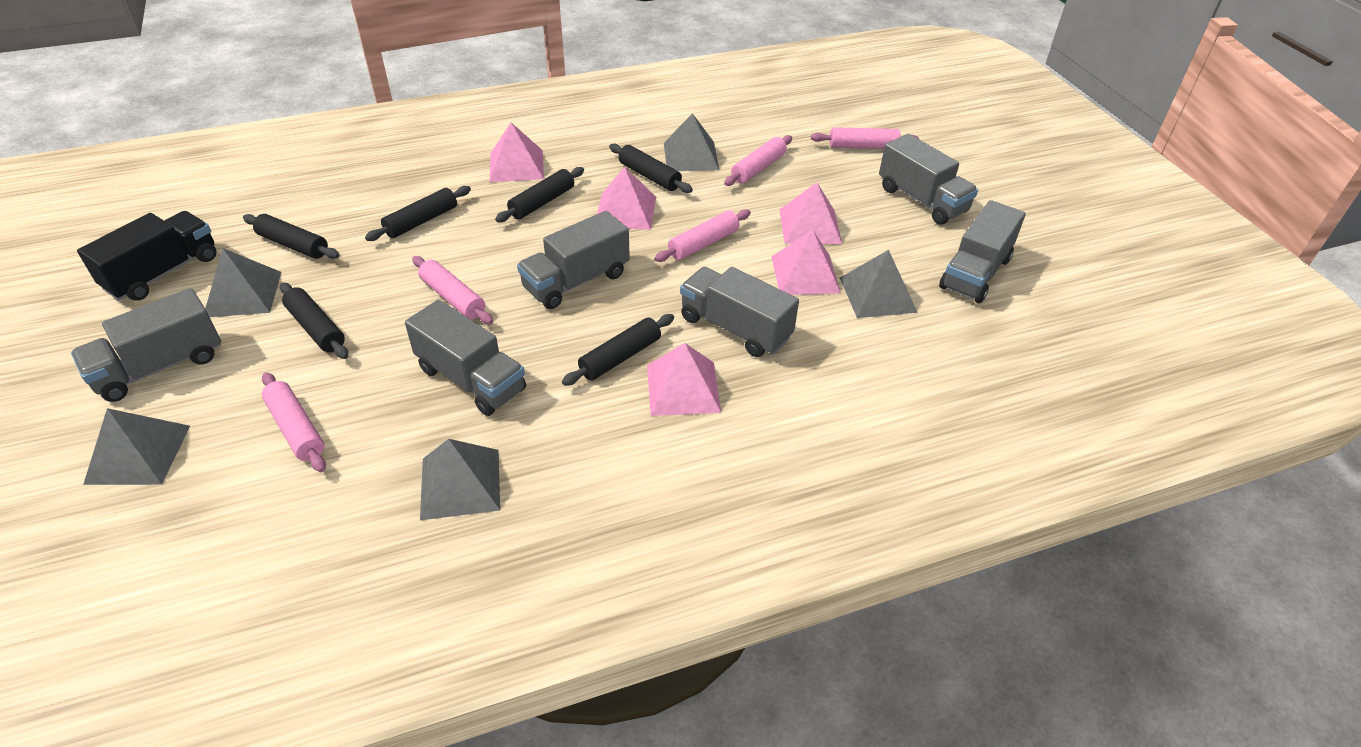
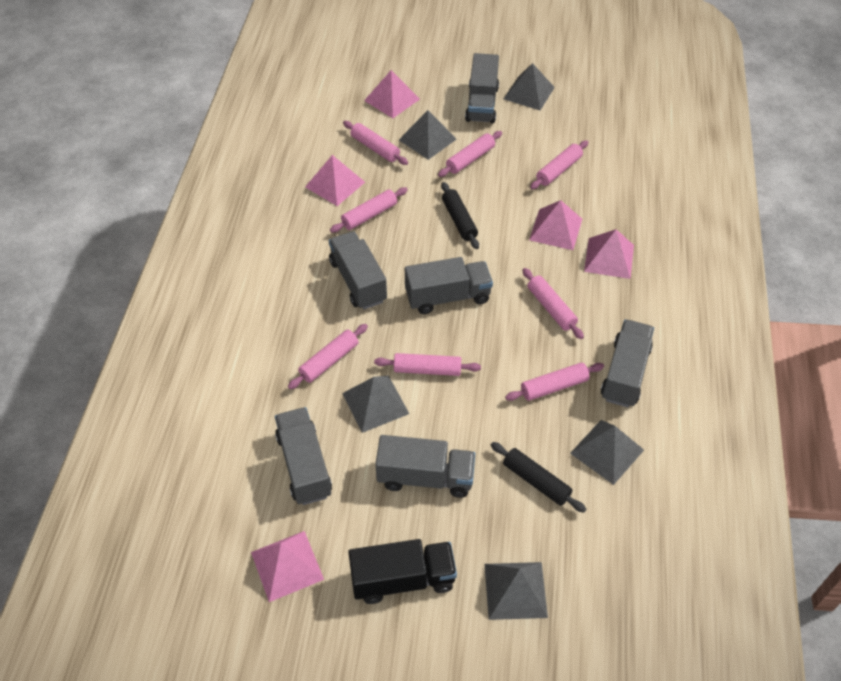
black rolling pin: 6 -> 2
pink rolling pin: 5 -> 8

